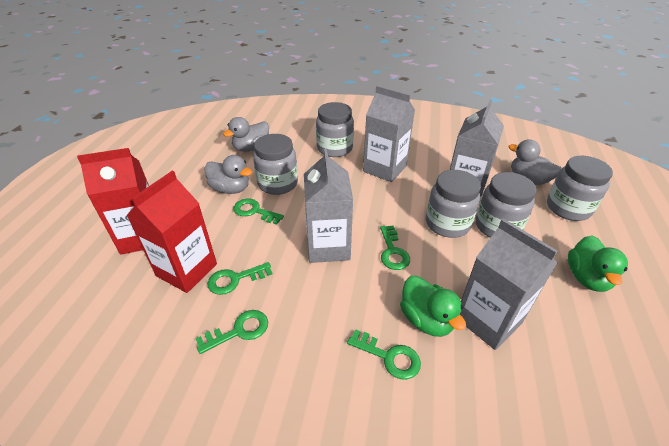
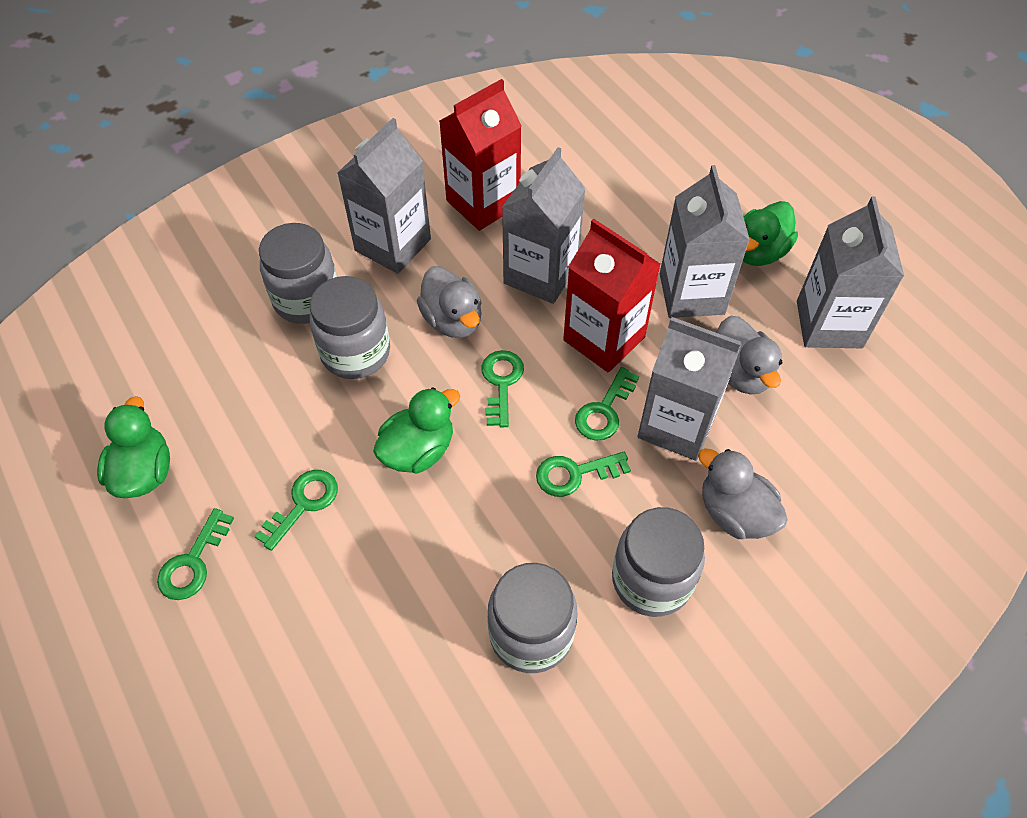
green duck: 2 -> 3
grey carton: 4 -> 5
grey jar: 5 -> 4

